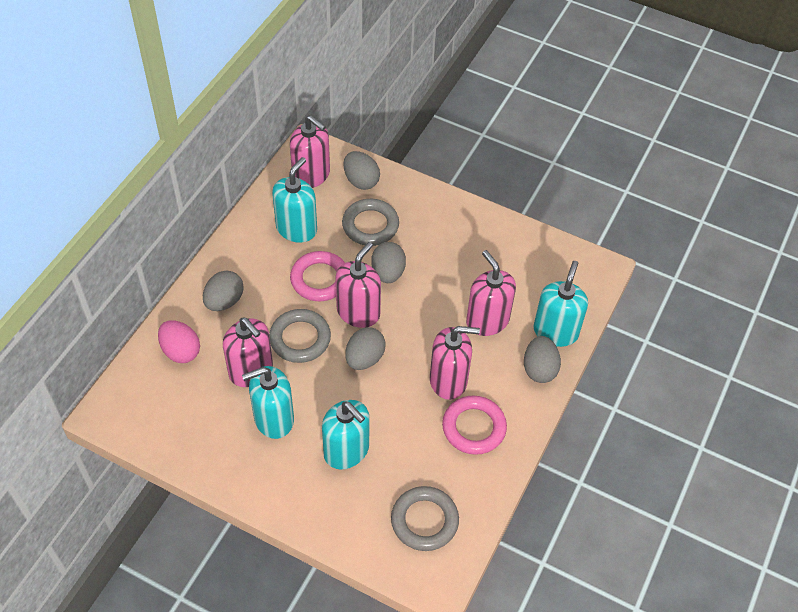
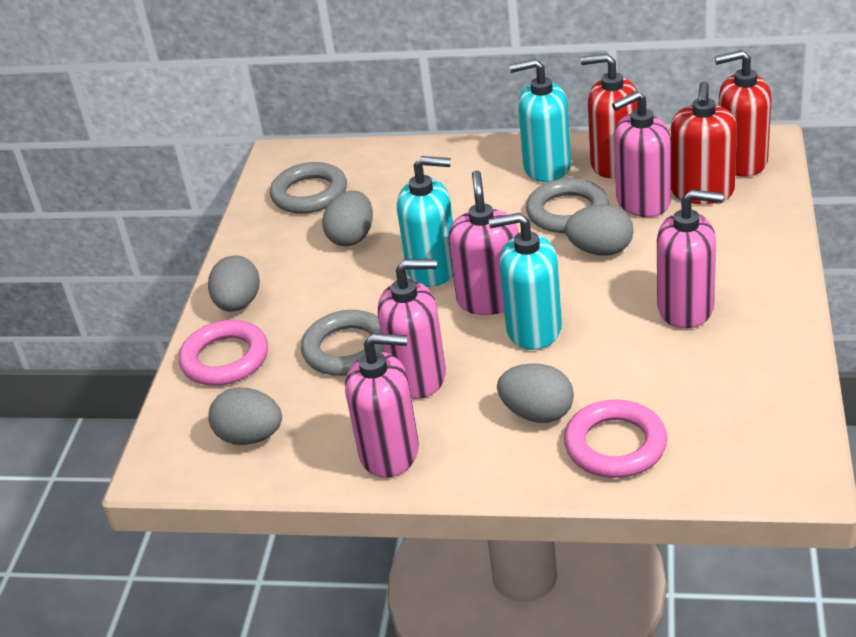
pink egg: 1 -> 0
red soap dispenser: 0 -> 3
turquoise soap dispenser: 4 -> 3

